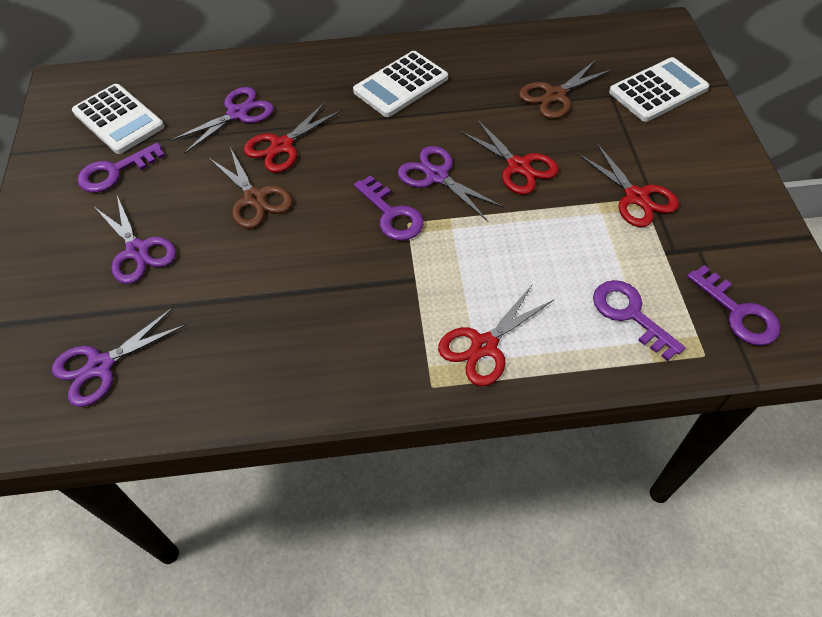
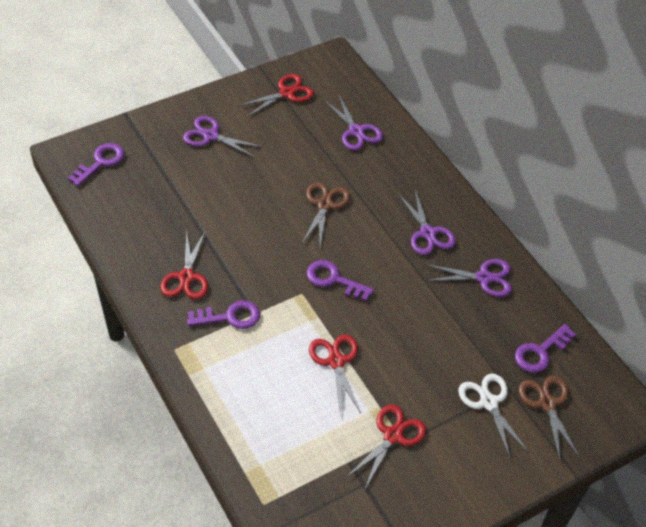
white calculator: 3 -> 0
white scissors: 0 -> 1

